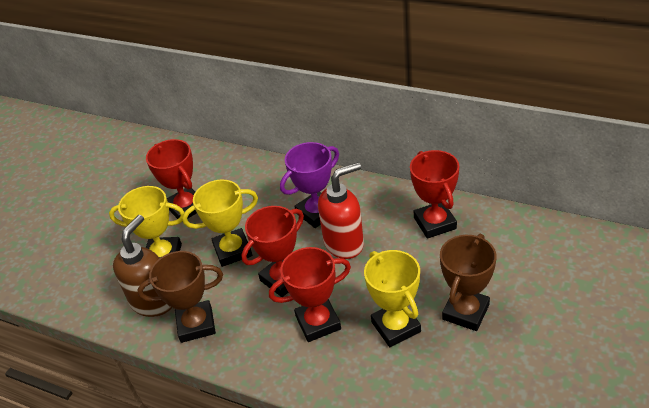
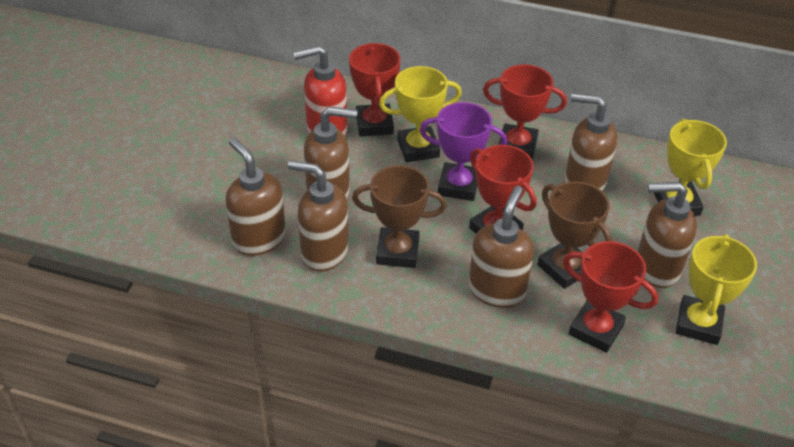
brown soap dispenser: 1 -> 6

